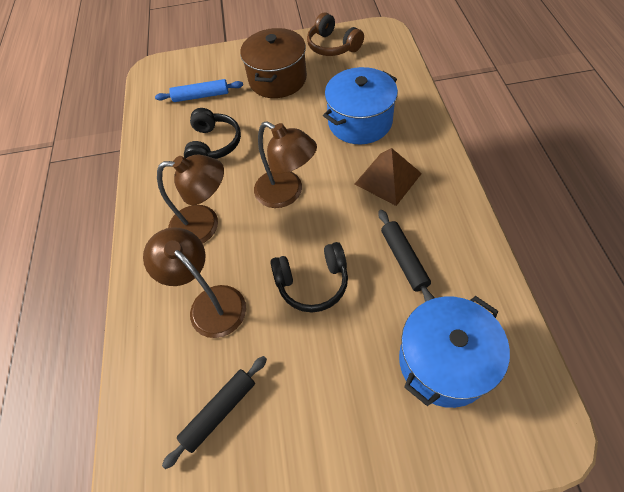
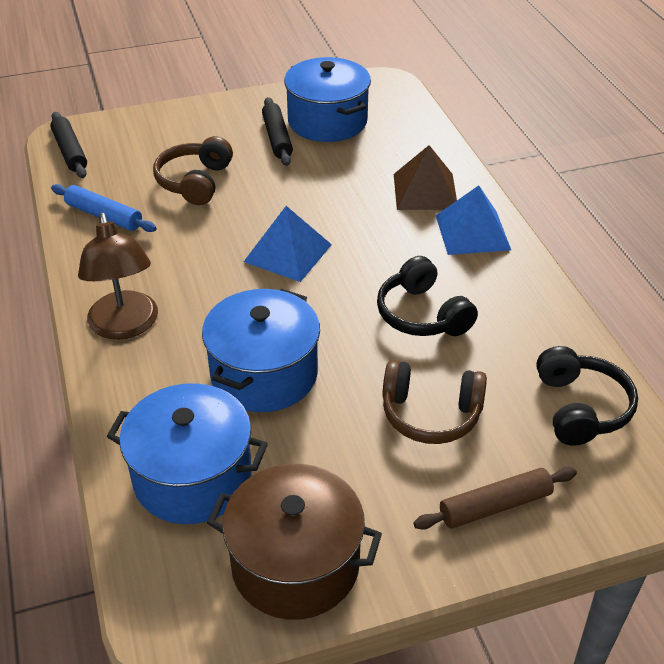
blue pot: 2 -> 3
blue pyramid: 0 -> 2
brown headphones: 1 -> 2
brown lamp: 3 -> 1
brown rolling pin: 0 -> 1

